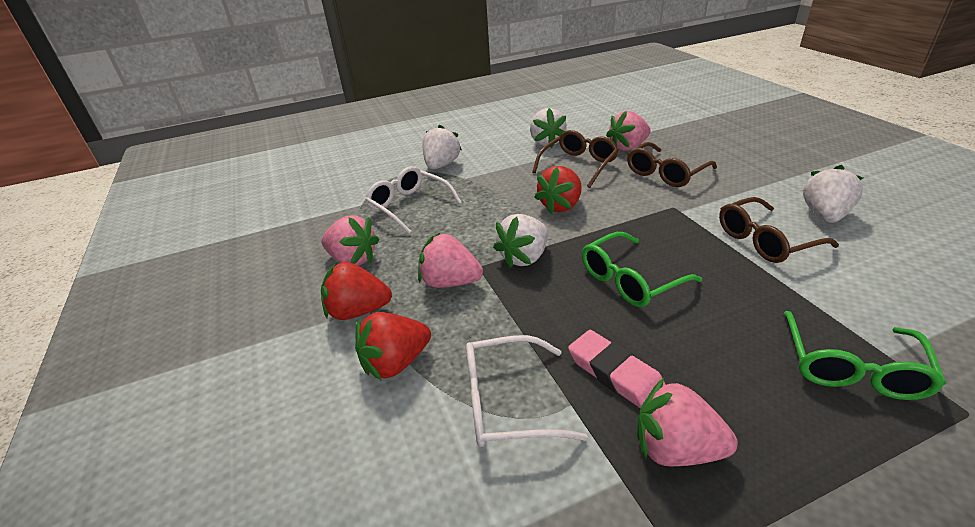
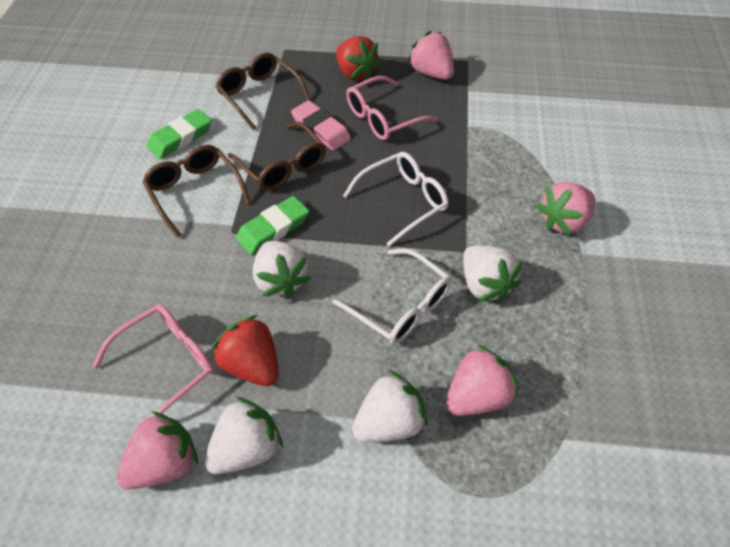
green eraser: 0 -> 2
green glasses: 2 -> 0
pink glasses: 0 -> 2
red strawberry: 3 -> 2

